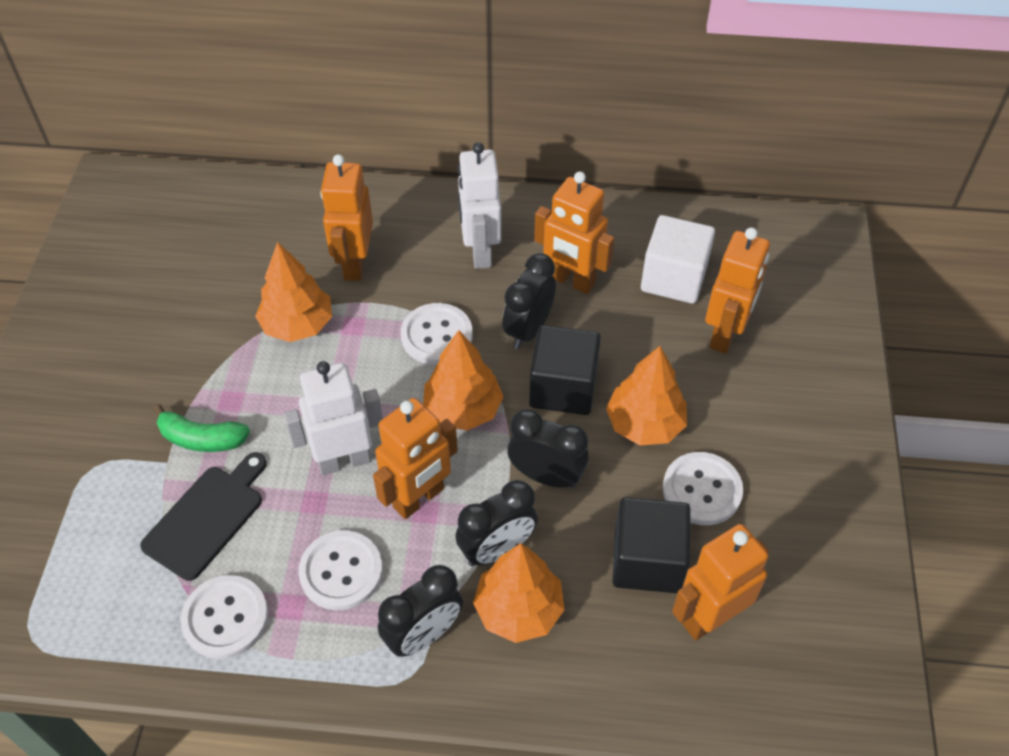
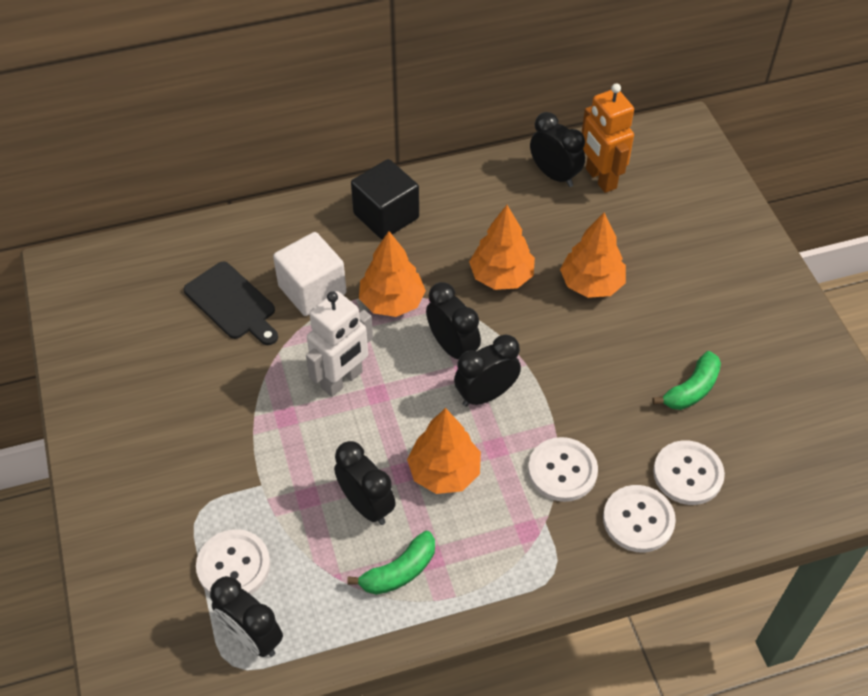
black clock: 4 -> 5
black cube: 2 -> 1
green banana: 1 -> 2
orange robot: 5 -> 1
white robot: 2 -> 1

